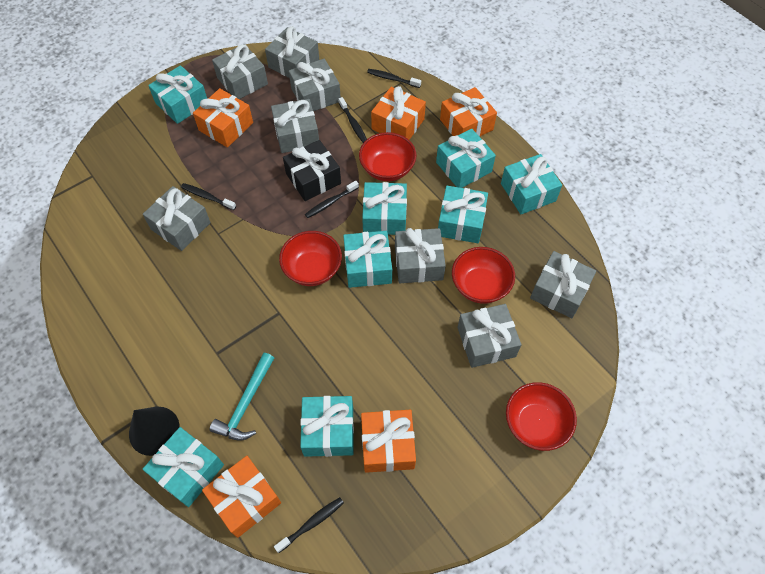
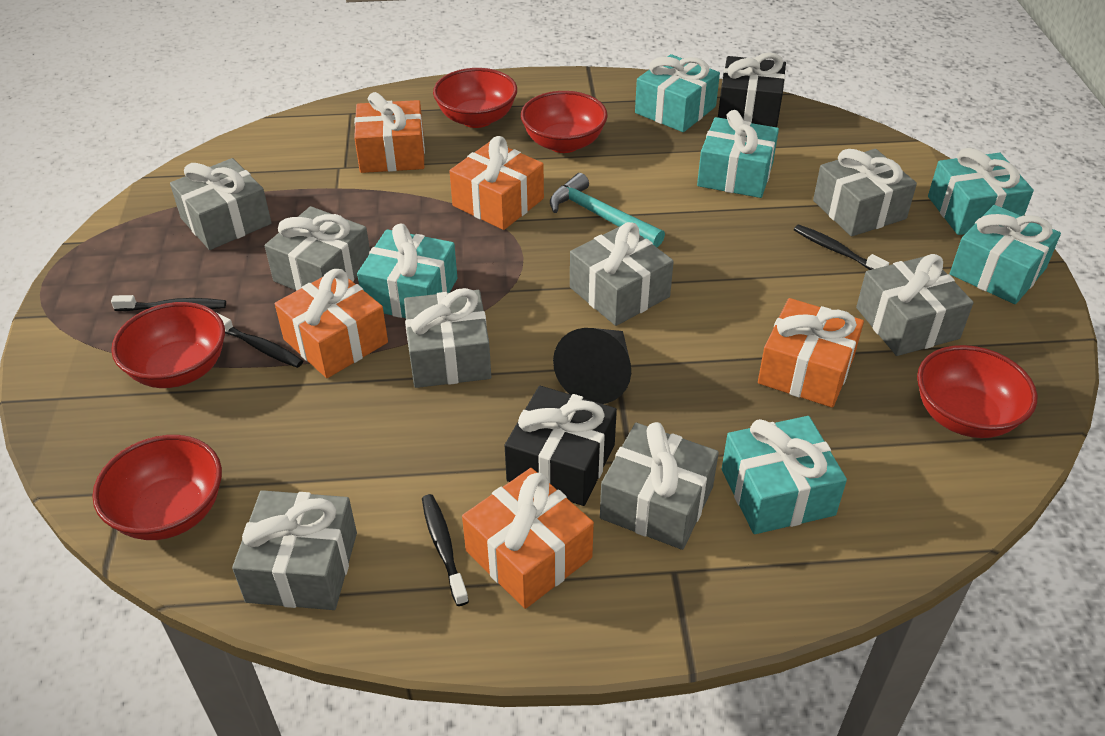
black gift: 1 -> 2
black toothbrush: 5 -> 4
red bowl: 4 -> 5
turquoise gift: 8 -> 6

